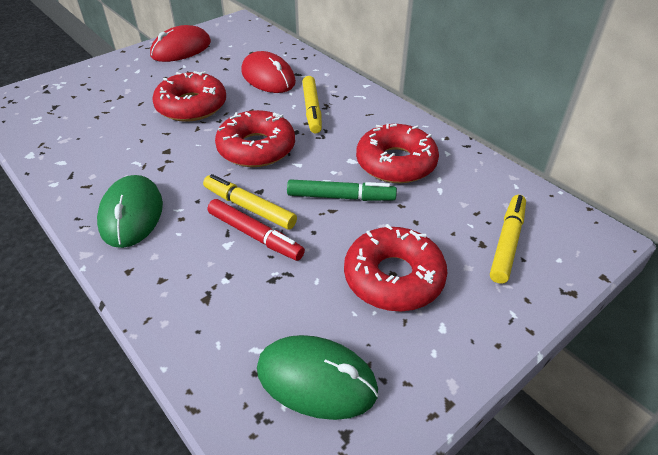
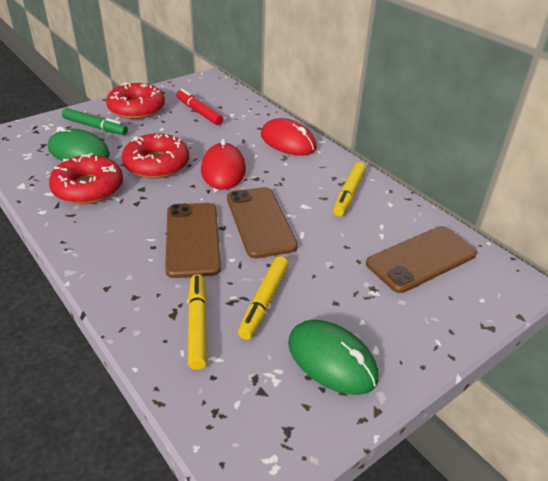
brown phone: 0 -> 3
red donut: 4 -> 3

